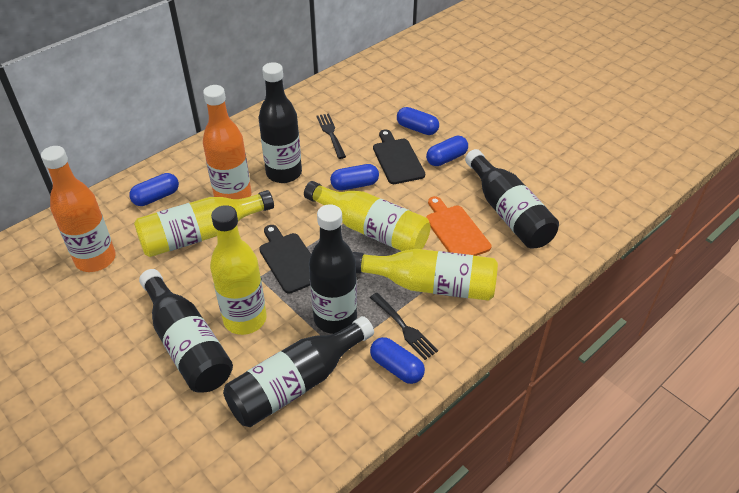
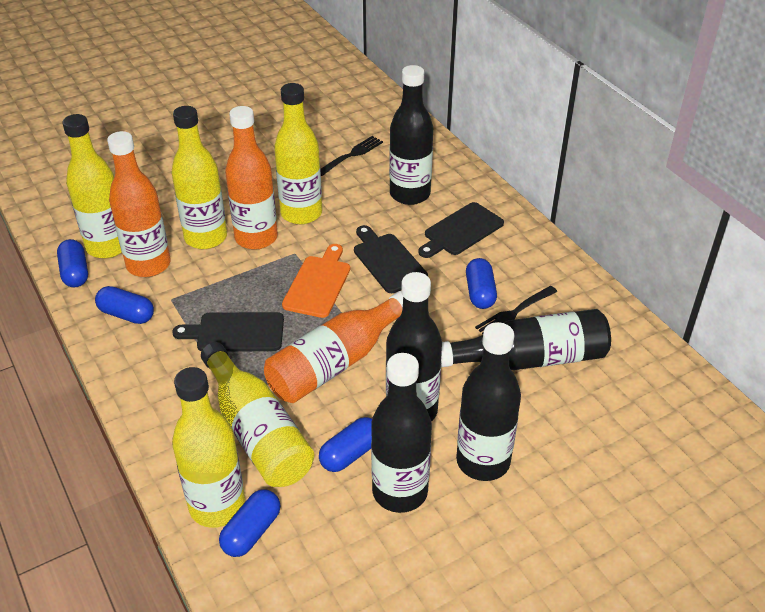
black cutting board: 2 -> 3
orange bottle: 2 -> 3
yellow bottle: 4 -> 5

